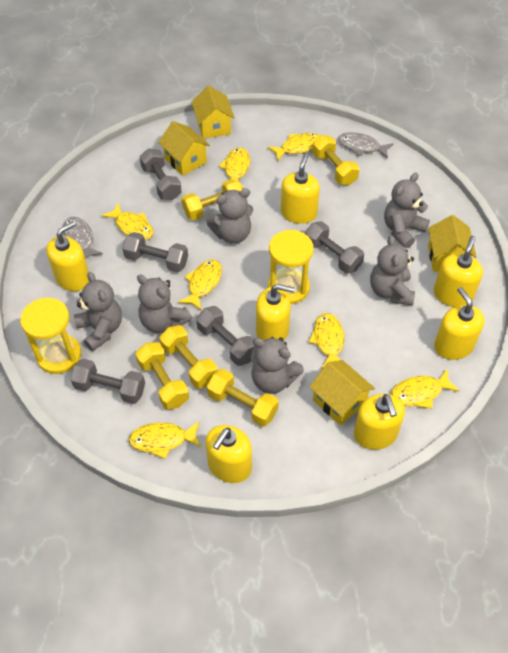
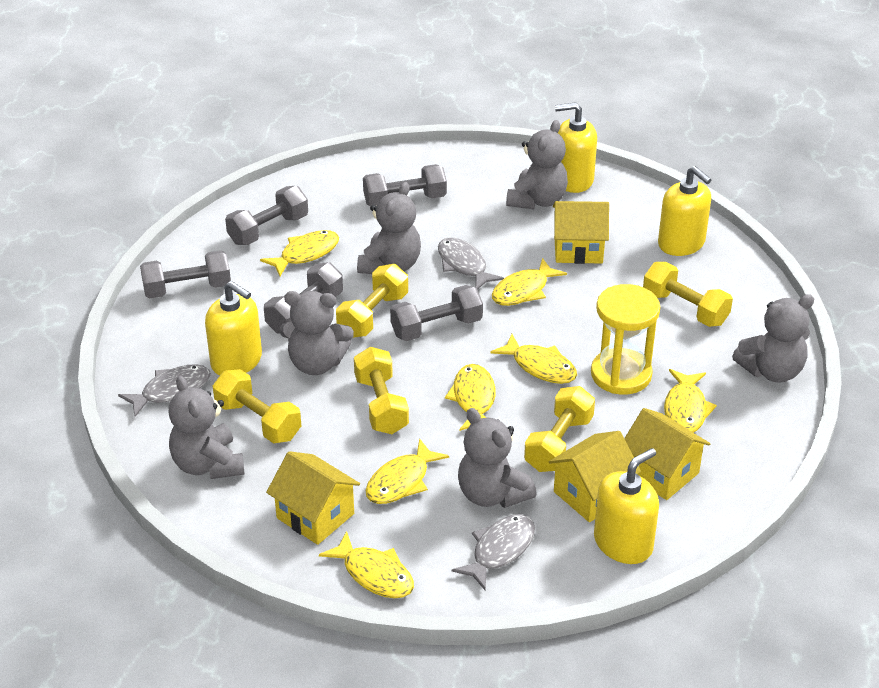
grey fish: 2 -> 3
yellow hourglass: 2 -> 1
yellow soap dispenser: 7 -> 4

